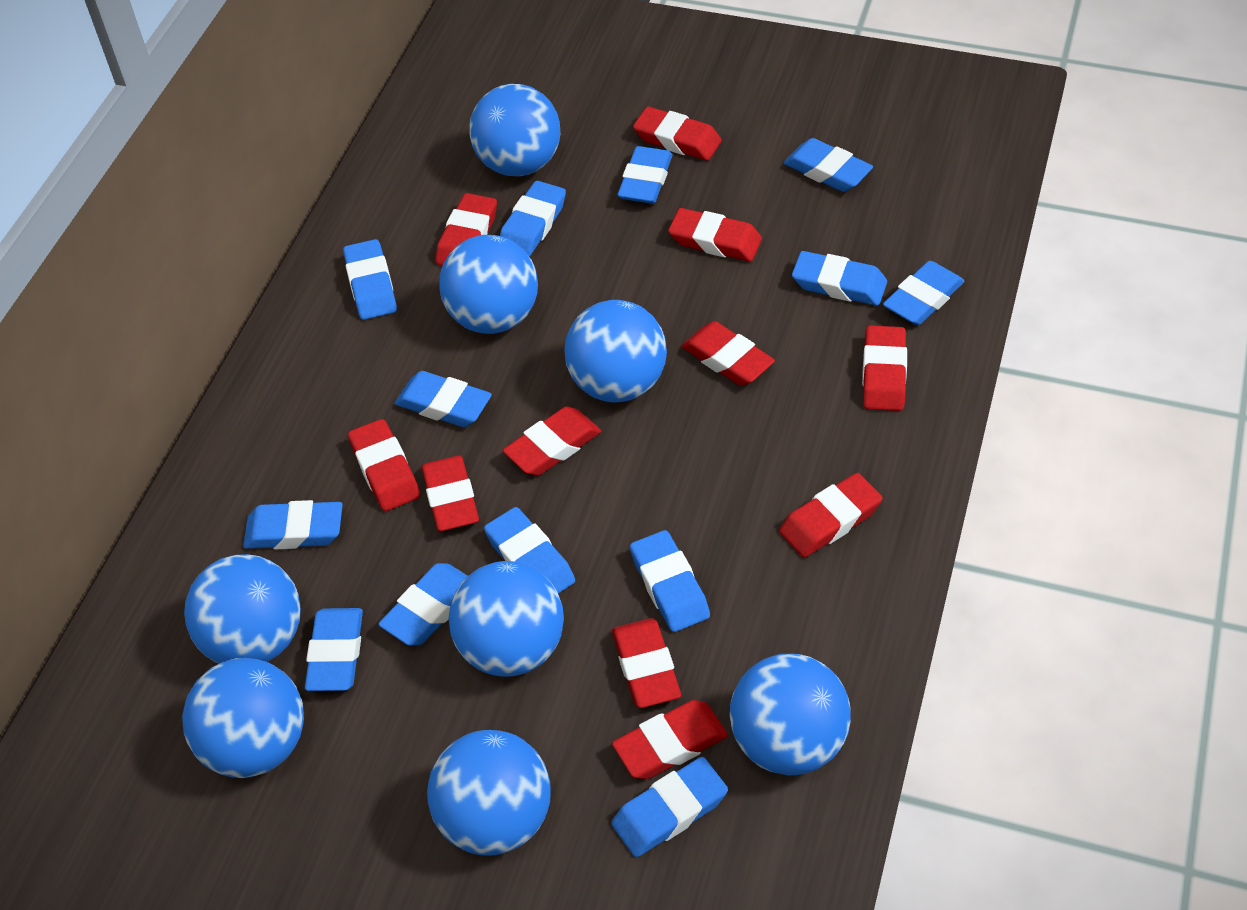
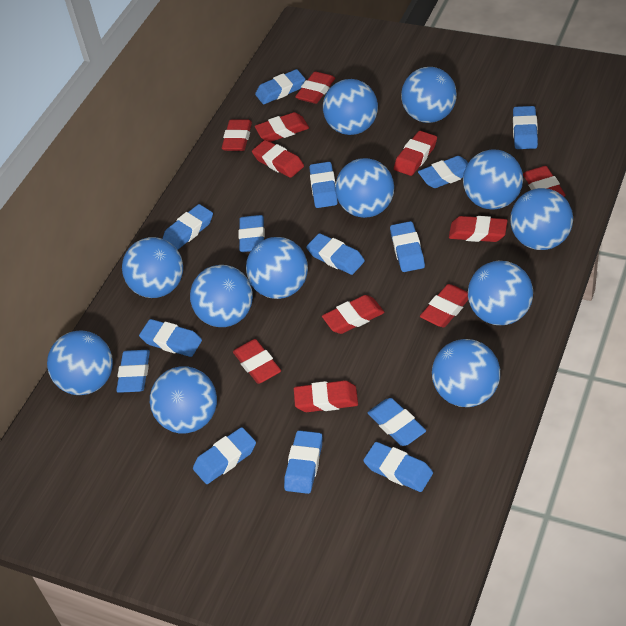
blue ball: 8 -> 12
blue eraser: 13 -> 14

